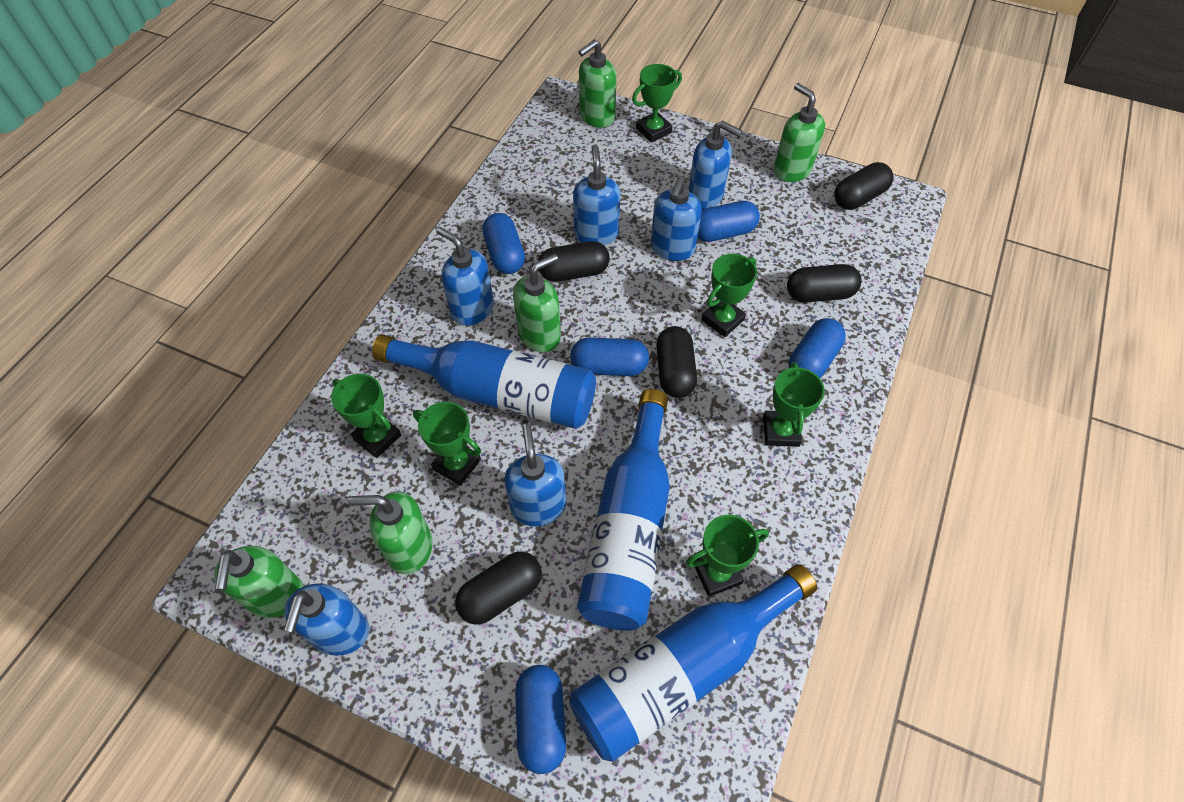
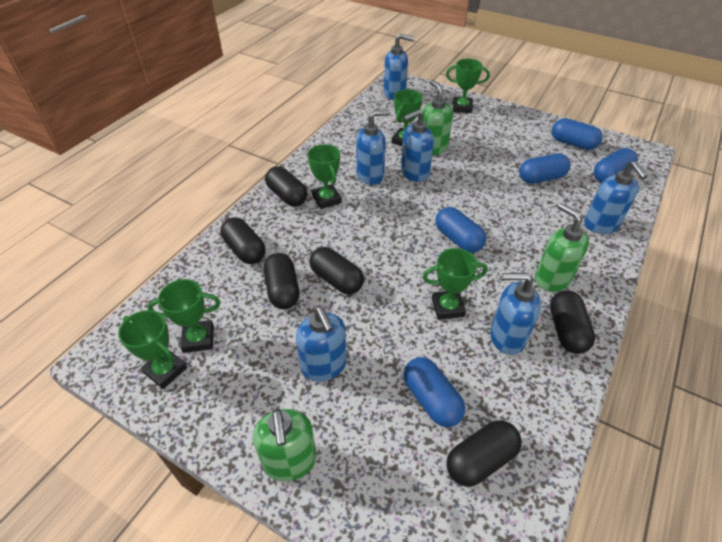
black capsule: 5 -> 6
blue bottle: 3 -> 0
green soap dispenser: 5 -> 3

